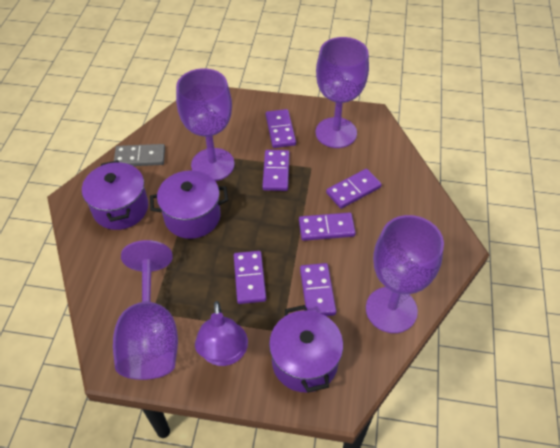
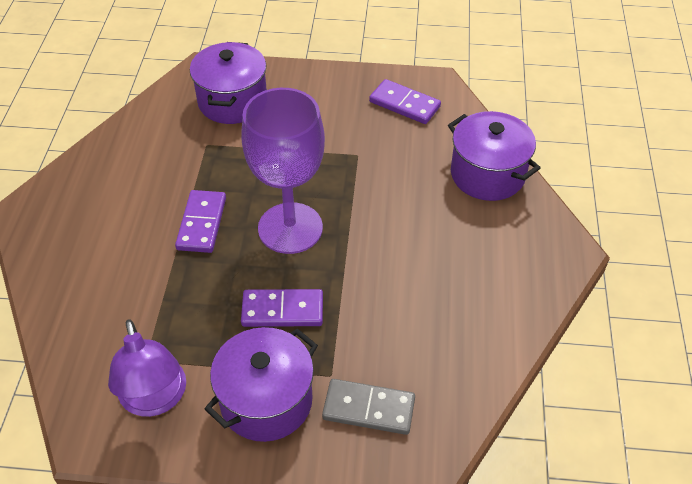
purple domino: 6 -> 3
purple goblet: 4 -> 1

